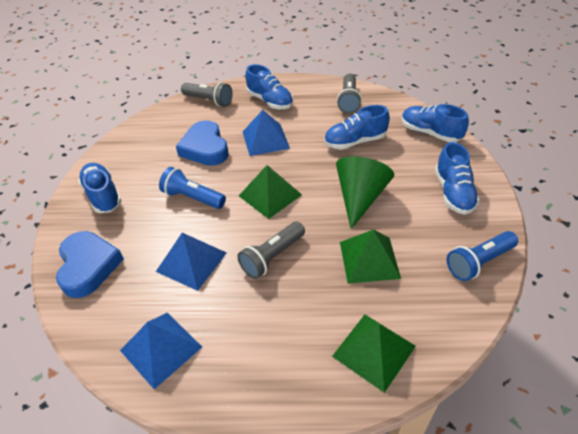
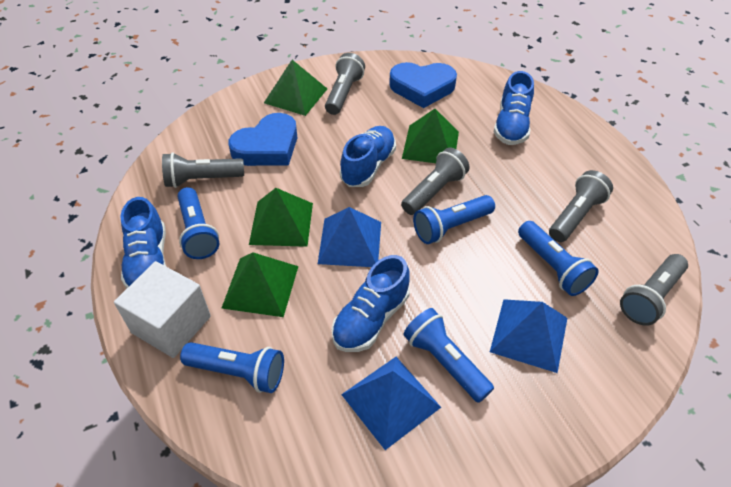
blue flashlight: 2 -> 5
blue shoe: 5 -> 4
green cone: 1 -> 0
green pyramid: 3 -> 4
grey flashlight: 3 -> 5
white cube: 0 -> 1

